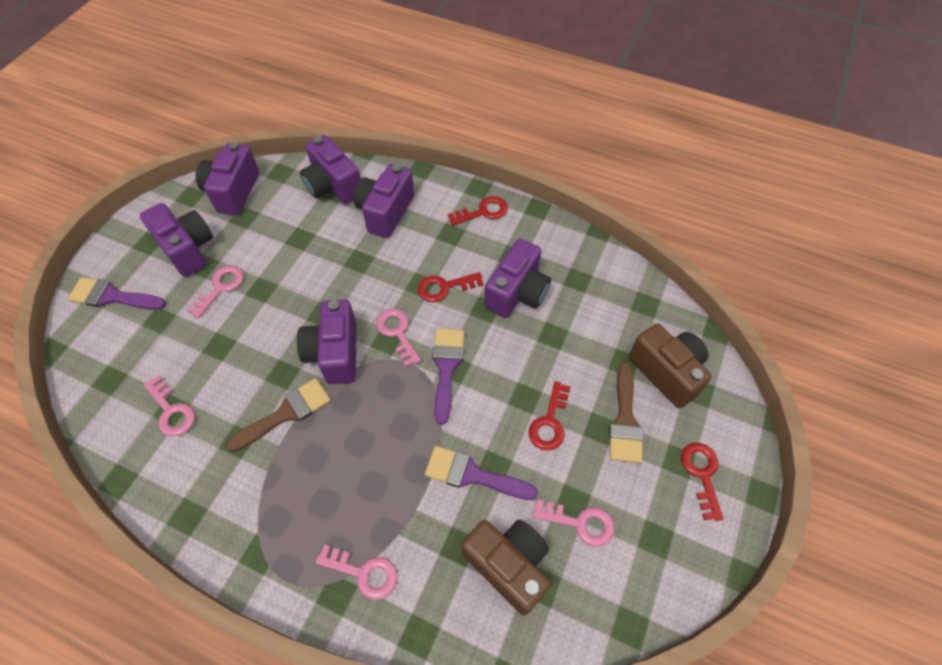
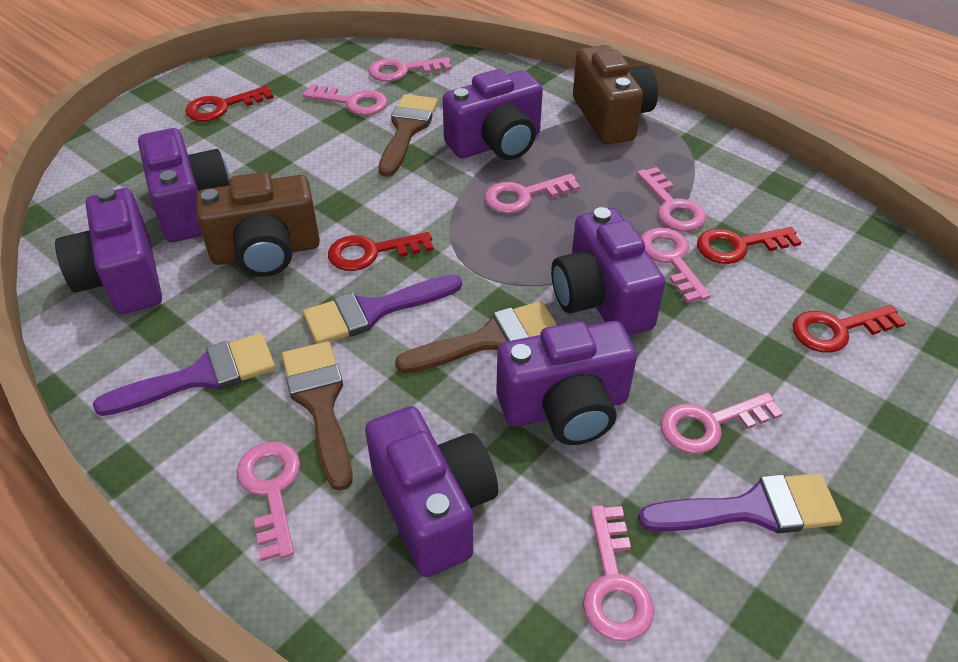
brown brush: 2 -> 3
pink key: 5 -> 8

